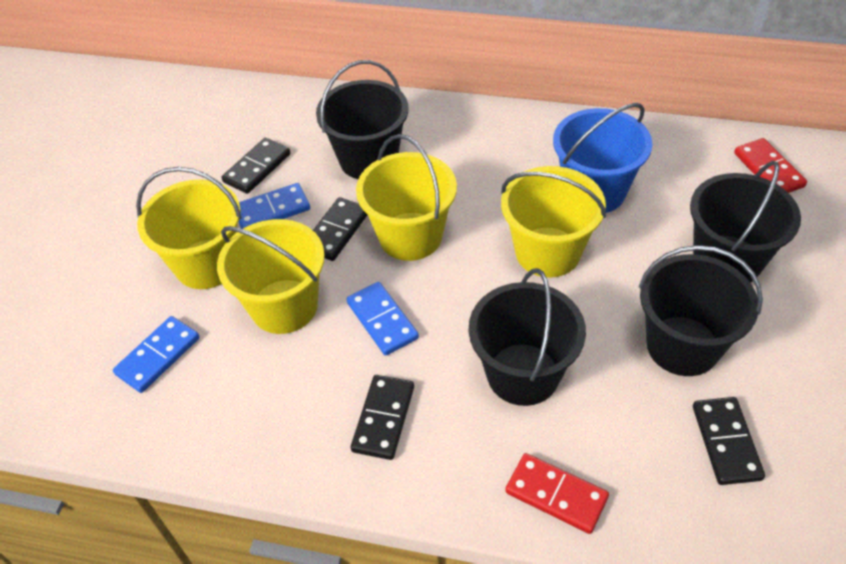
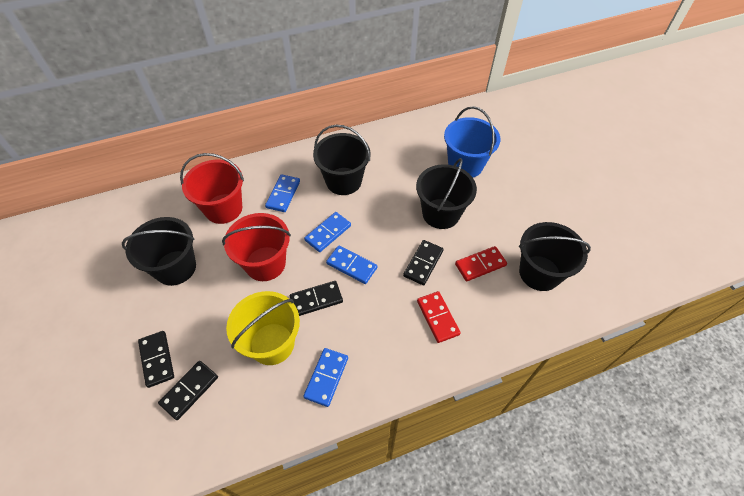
blue domino: 3 -> 4
red bucket: 0 -> 2
yellow bucket: 4 -> 1

